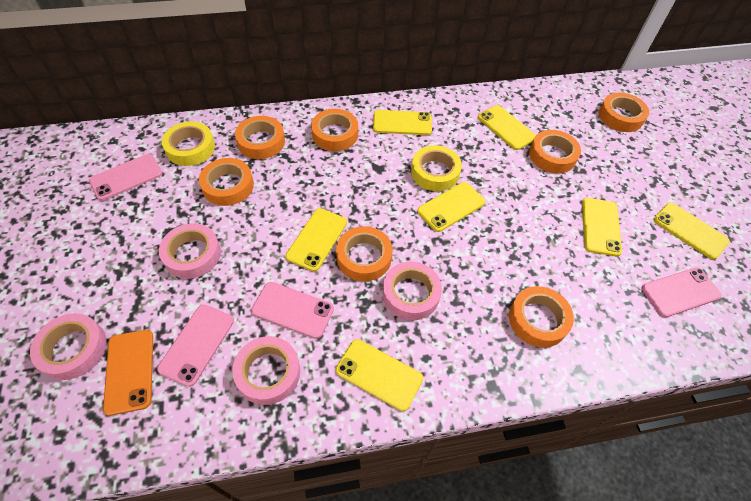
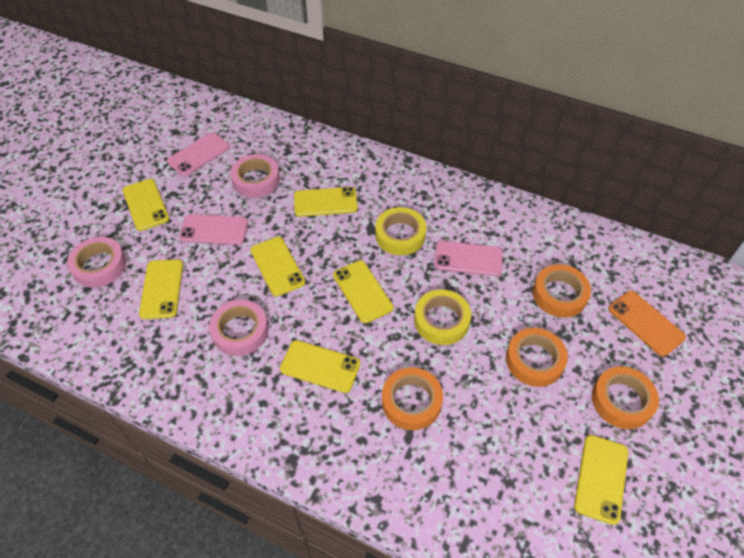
orange tape: 7 -> 4
pink phone: 4 -> 3
pink tape: 4 -> 3

